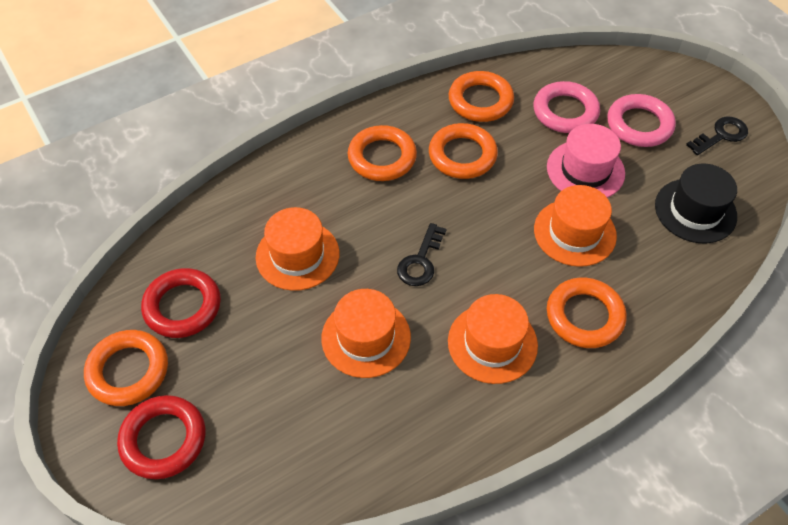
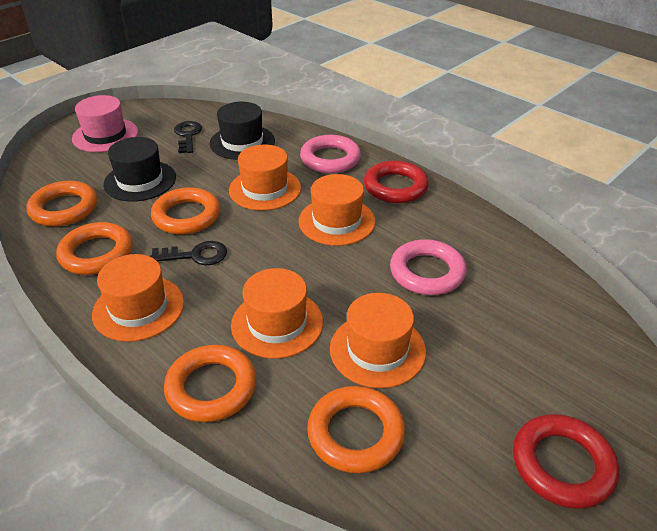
black hat: 1 -> 2
orange hat: 4 -> 5

